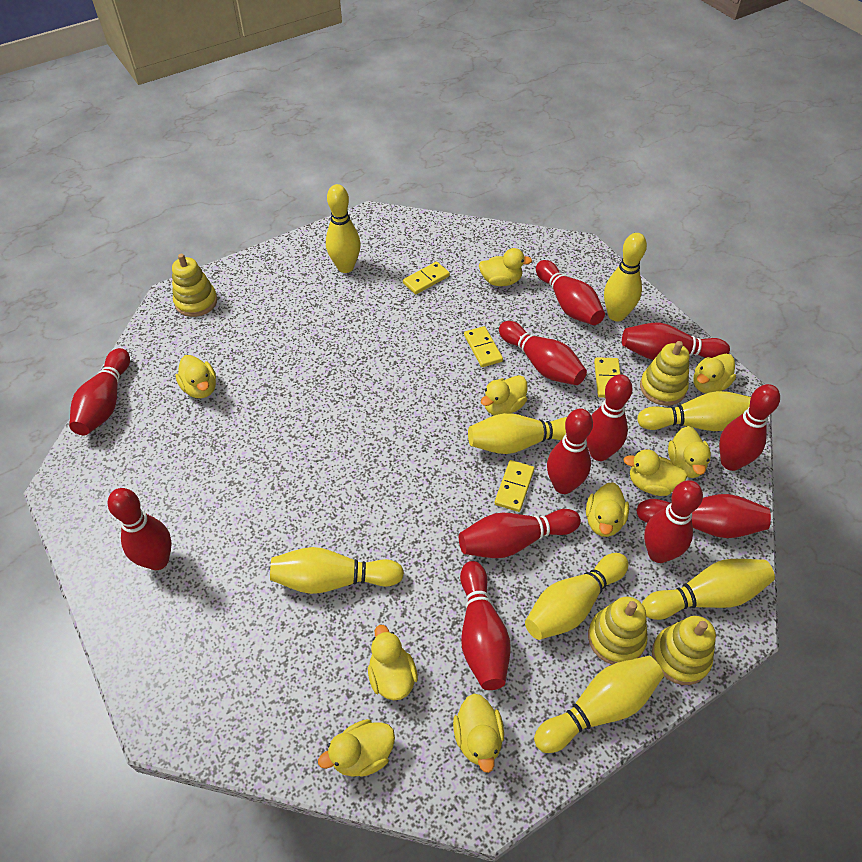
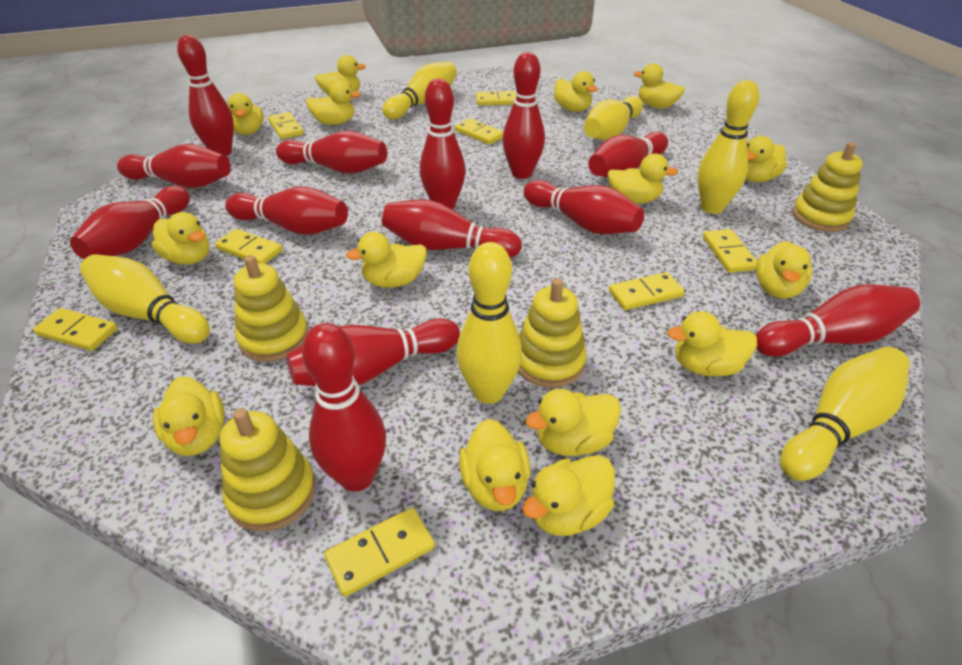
red bowling pin: 12 -> 13
yellow bowling pin: 8 -> 6
yellow domino: 4 -> 8
yellow duck: 10 -> 15

